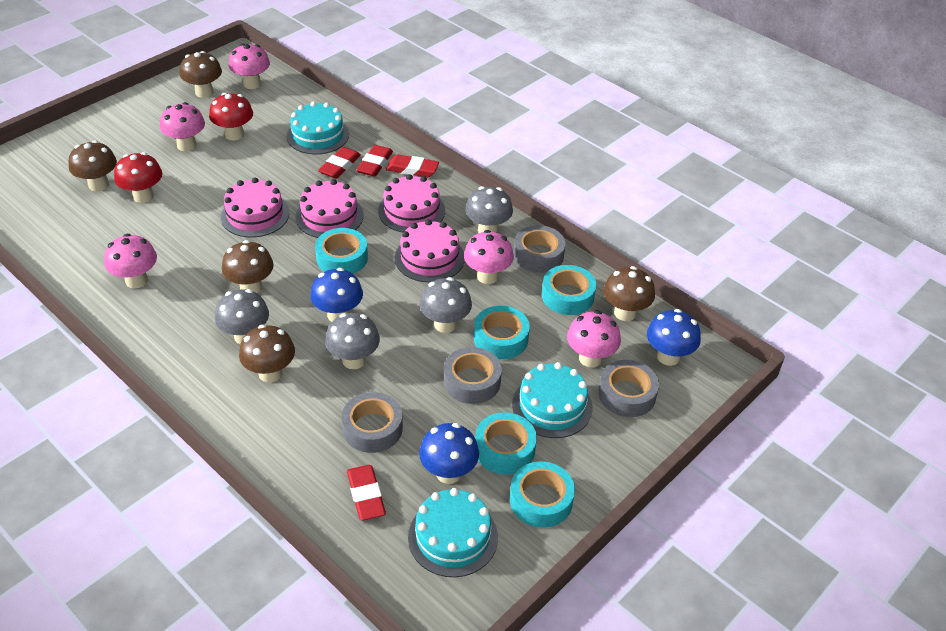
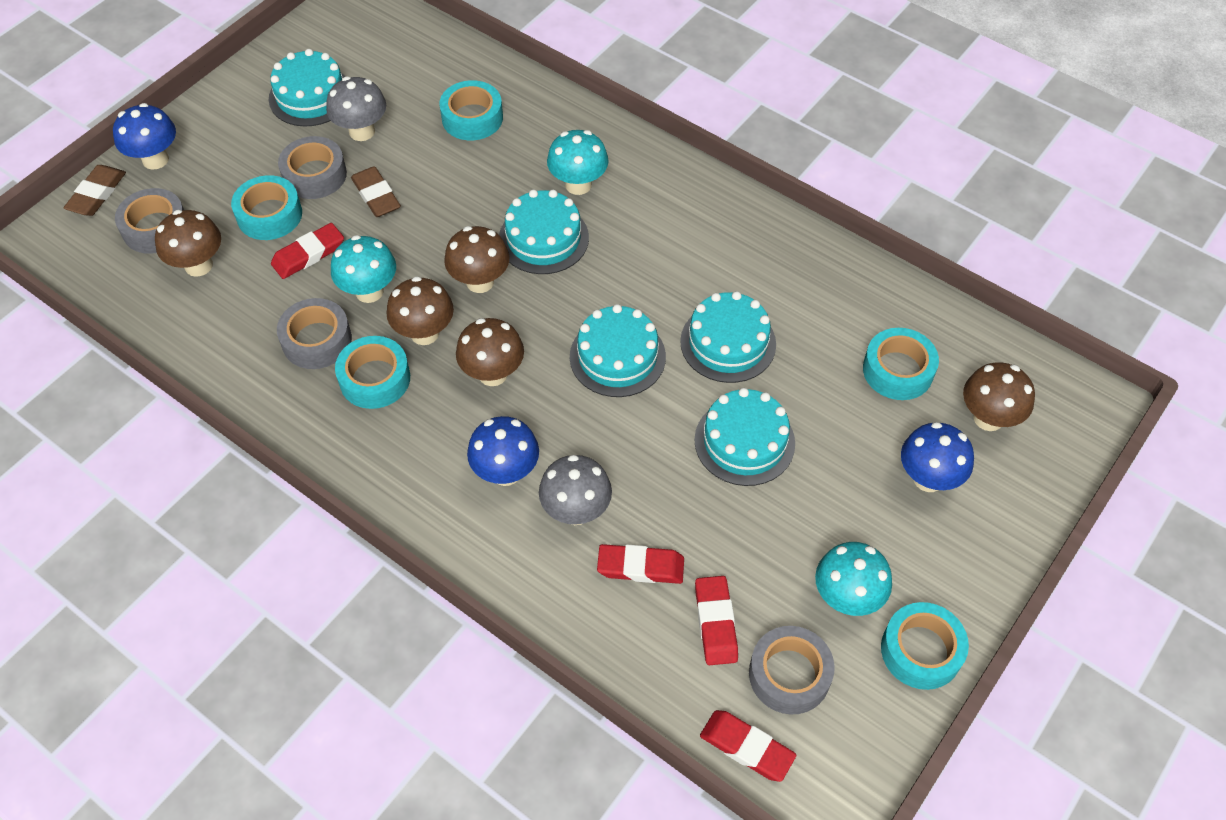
brown eraser: 0 -> 2
grey mushroom: 4 -> 2
pink cake: 4 -> 0
pink mushroom: 5 -> 0
red mushroom: 2 -> 0
turquoise cake: 3 -> 5
turquoise mushroom: 0 -> 3

